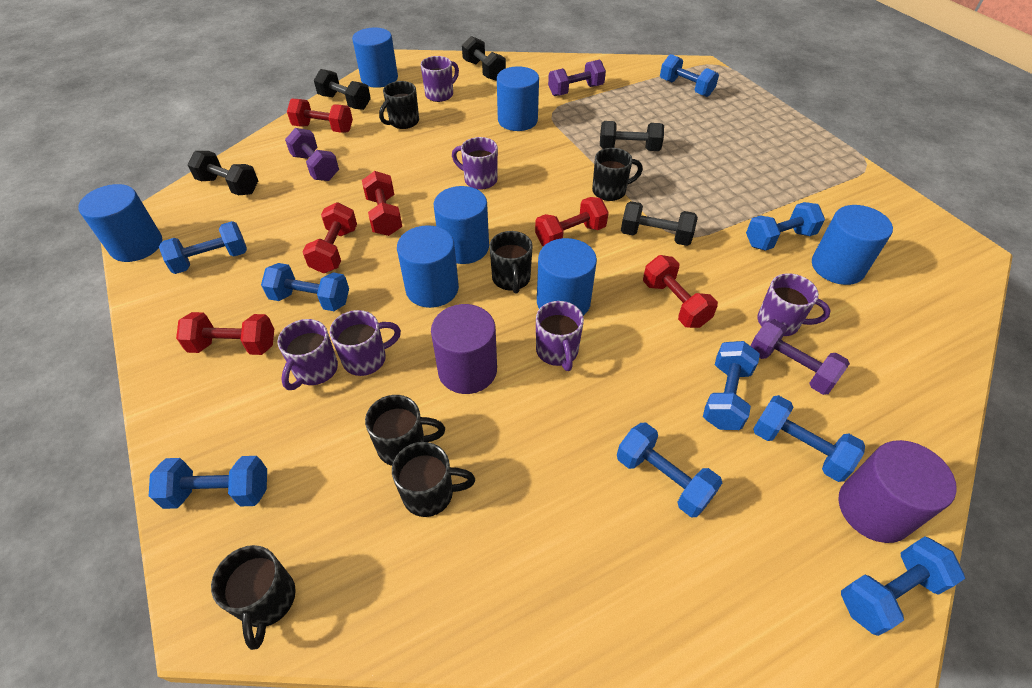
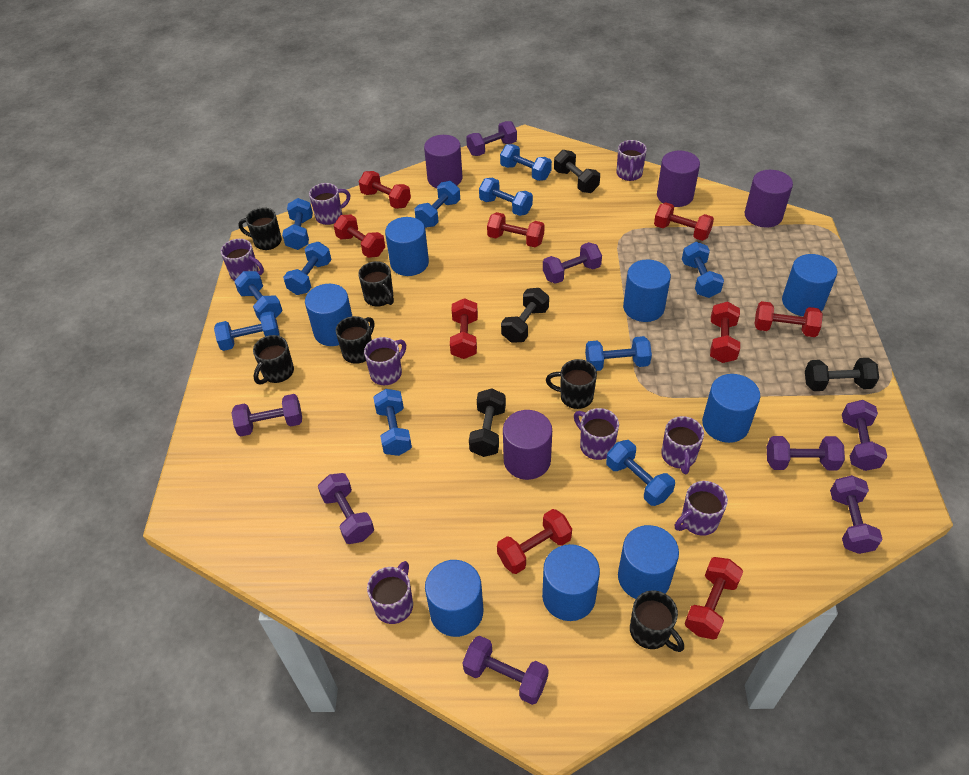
black dumbbell: 5 -> 4
blue cylinder: 7 -> 8
blue dumbbell: 9 -> 11
purple cylinder: 2 -> 4
purple dumbbell: 3 -> 8
purple mug: 6 -> 8
red dumbbell: 6 -> 9

